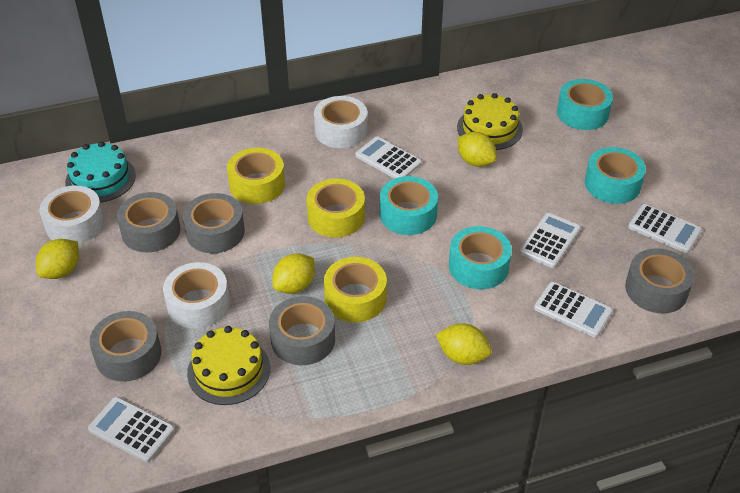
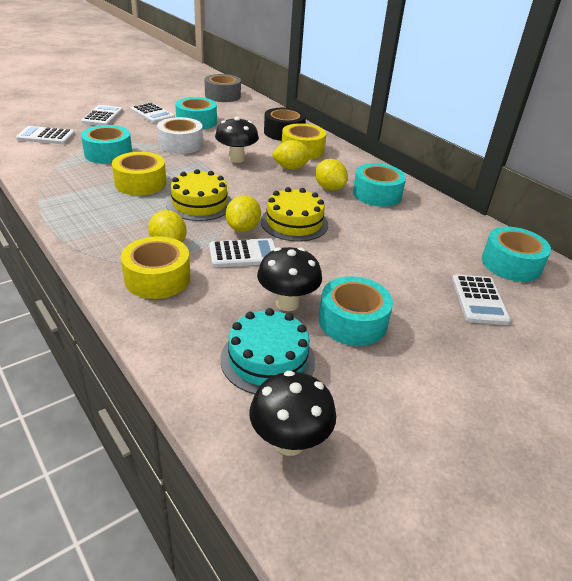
black mushroom: 0 -> 3
black tape: 0 -> 1
grey tape: 5 -> 1
turquoise tape: 4 -> 5
white tape: 3 -> 1

